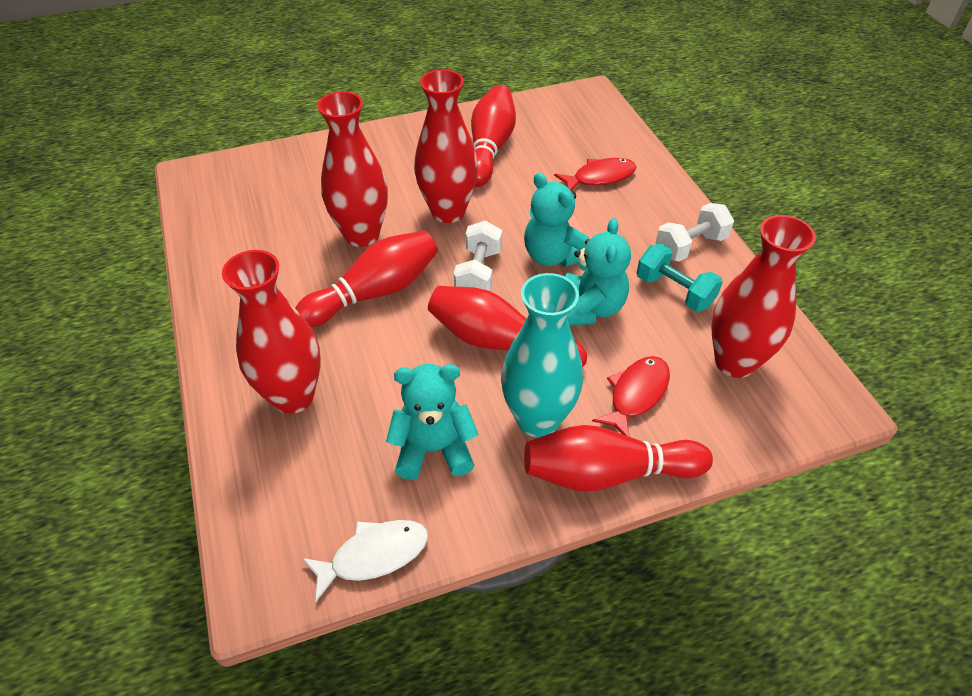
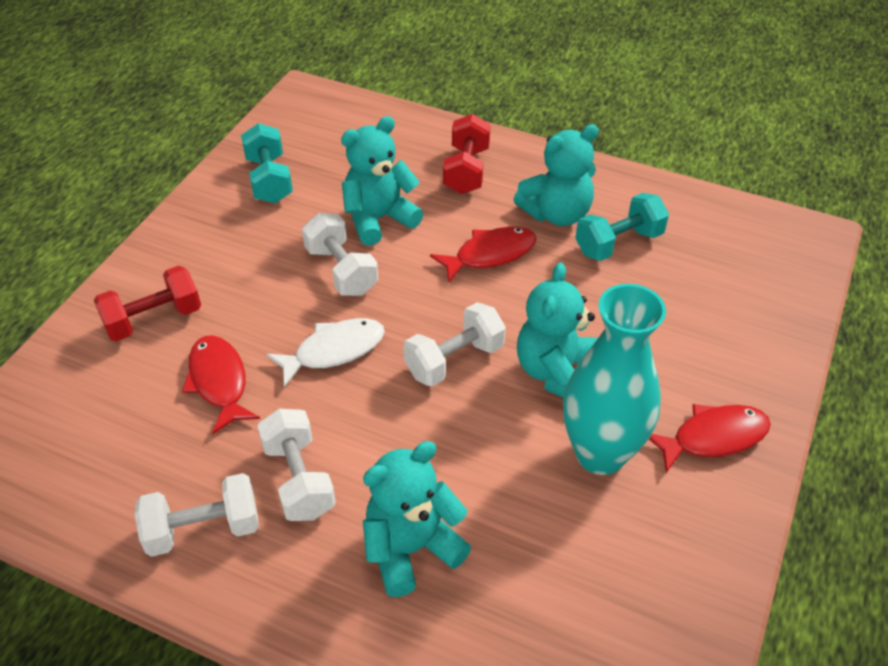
red bowling pin: 4 -> 0
red dumbbell: 0 -> 2
red fish: 2 -> 3
red vase: 4 -> 0
turquoise dumbbell: 1 -> 2
turquoise teddy bear: 3 -> 4
white dumbbell: 2 -> 4

